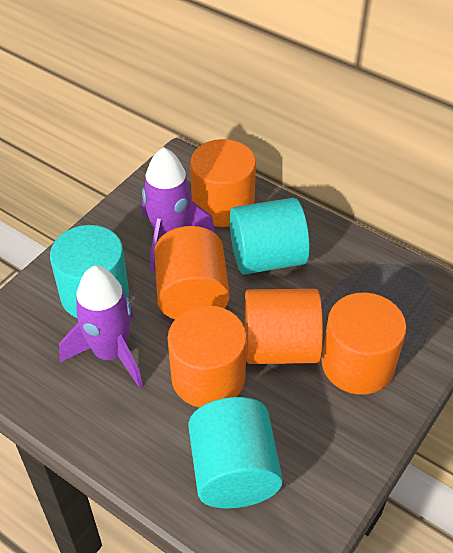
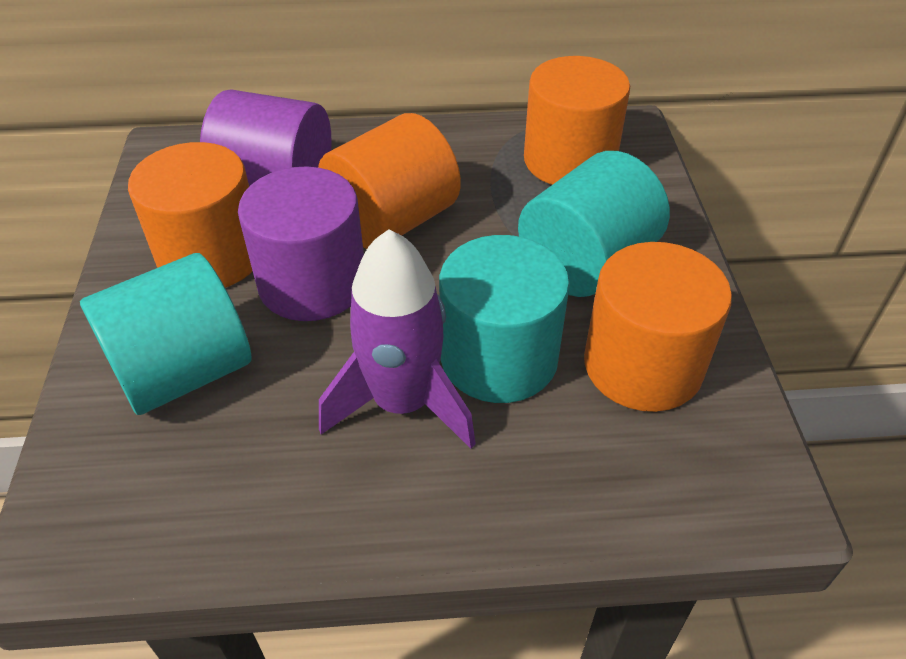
orange cylinder: 5 -> 4
purple cylinder: 0 -> 2
purple rocket: 2 -> 1

